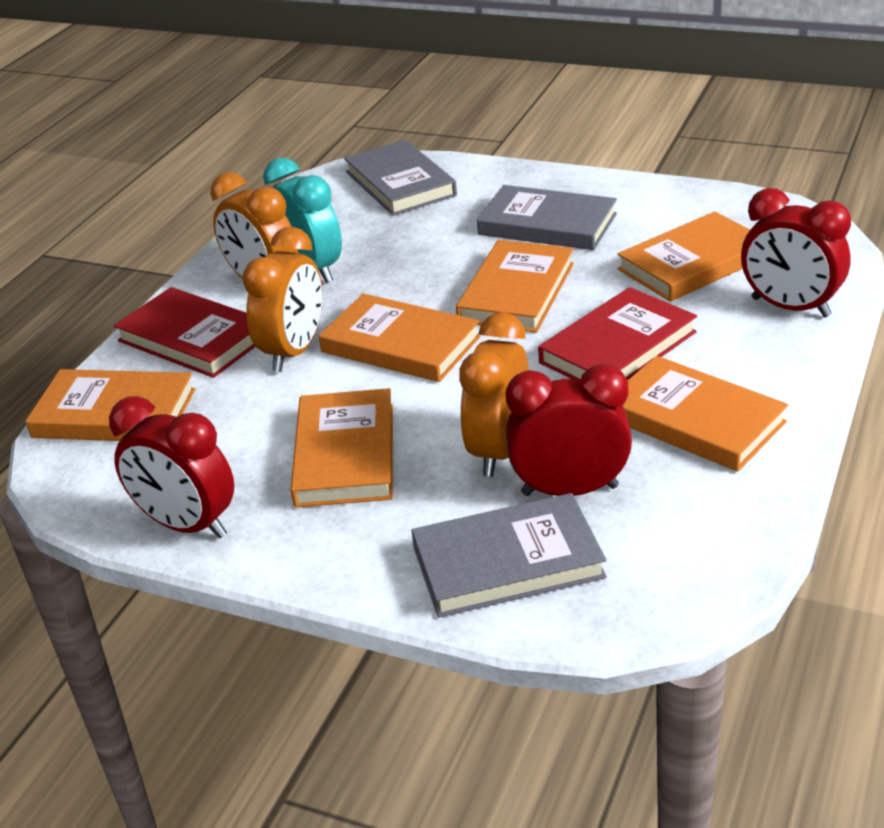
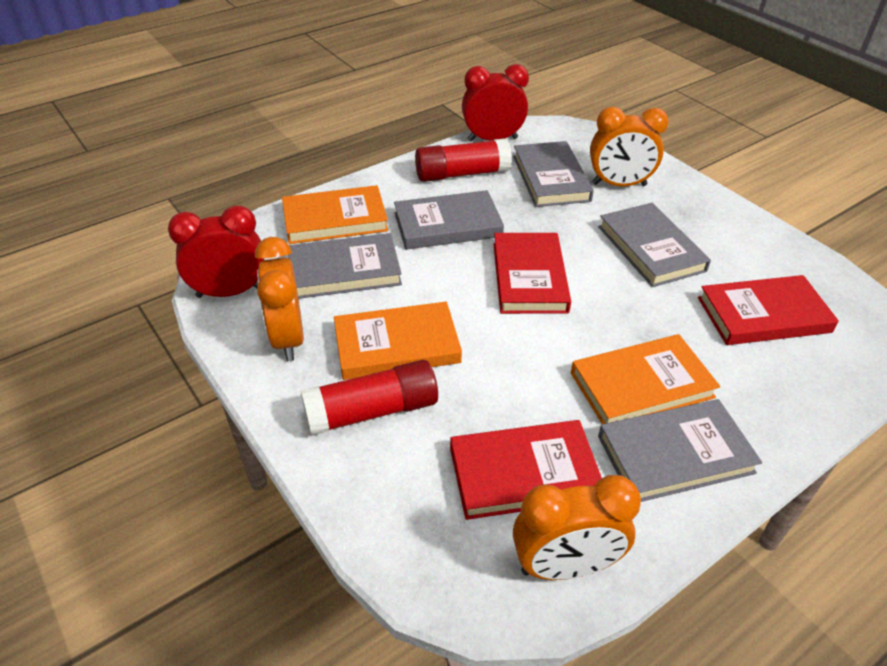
grey book: 3 -> 5
orange book: 6 -> 3
red book: 2 -> 3
red clock: 3 -> 2
red glue stick: 0 -> 2
turquoise clock: 1 -> 0

